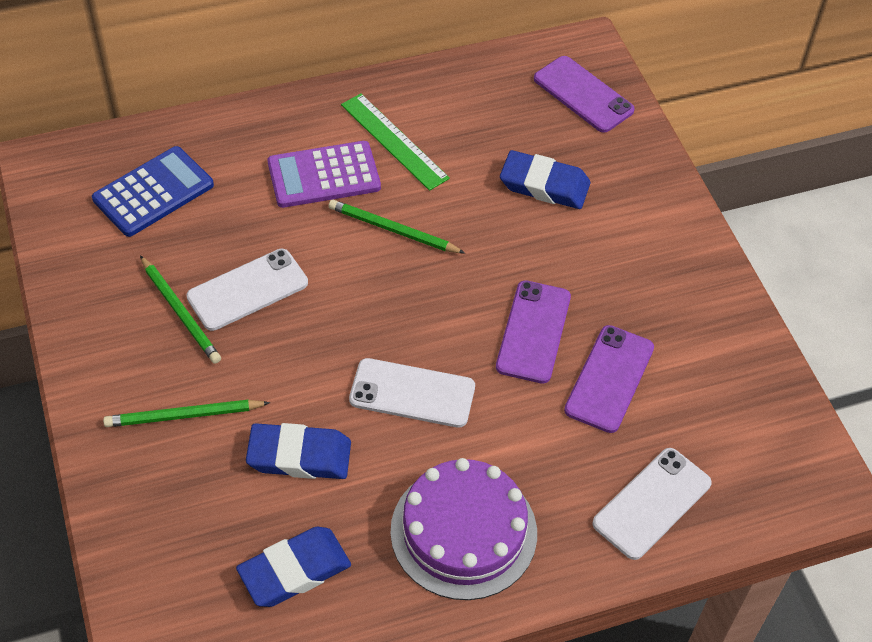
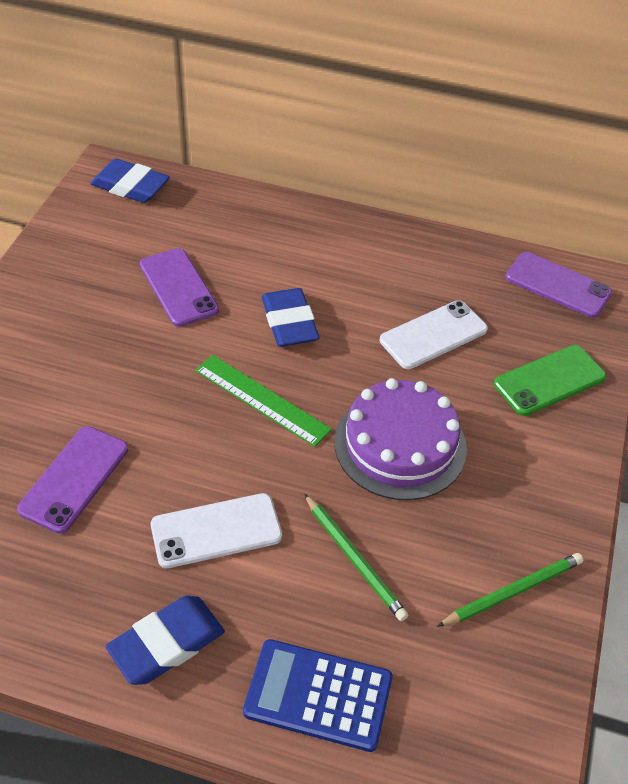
green pencil: 3 -> 2
green phone: 0 -> 1
purple calculator: 1 -> 0
white phone: 3 -> 2

